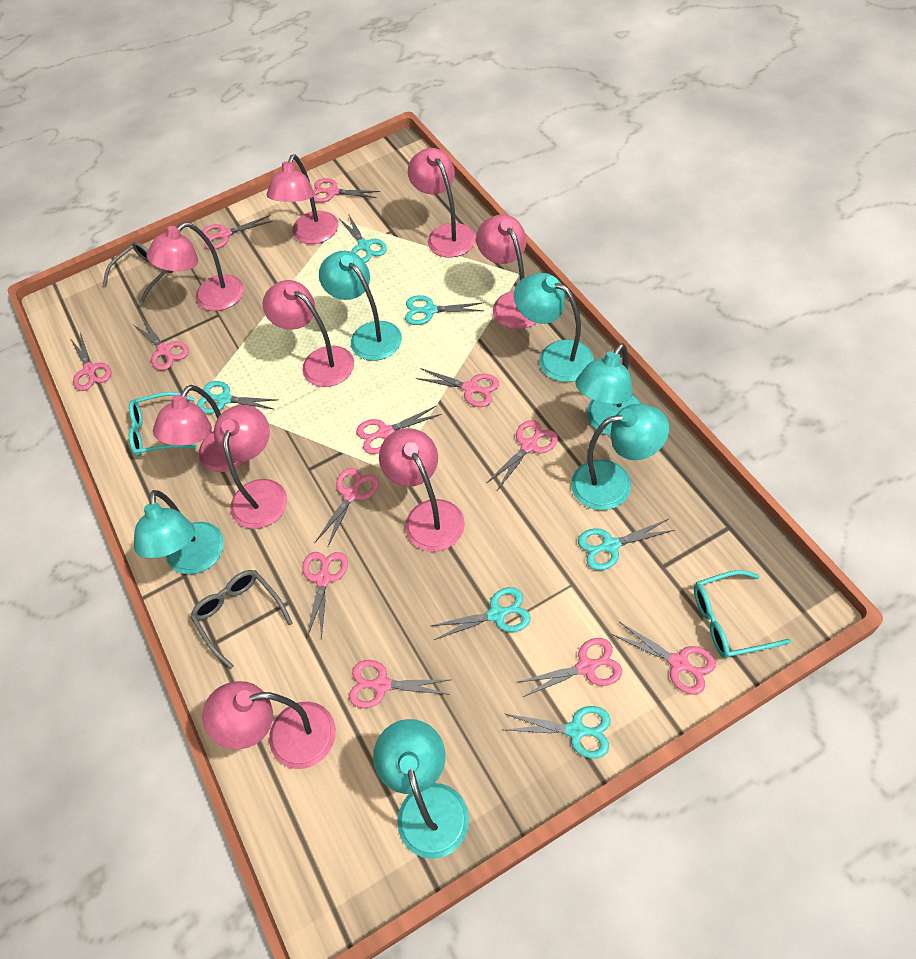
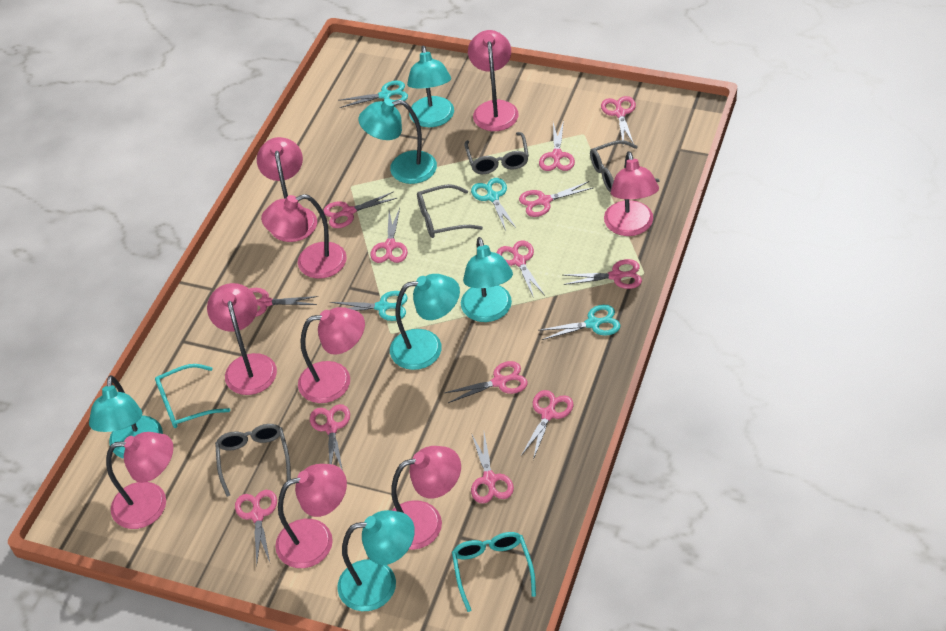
grey glasses: 2 -> 4
pink scissors: 12 -> 13
turquoise scissors: 6 -> 4

